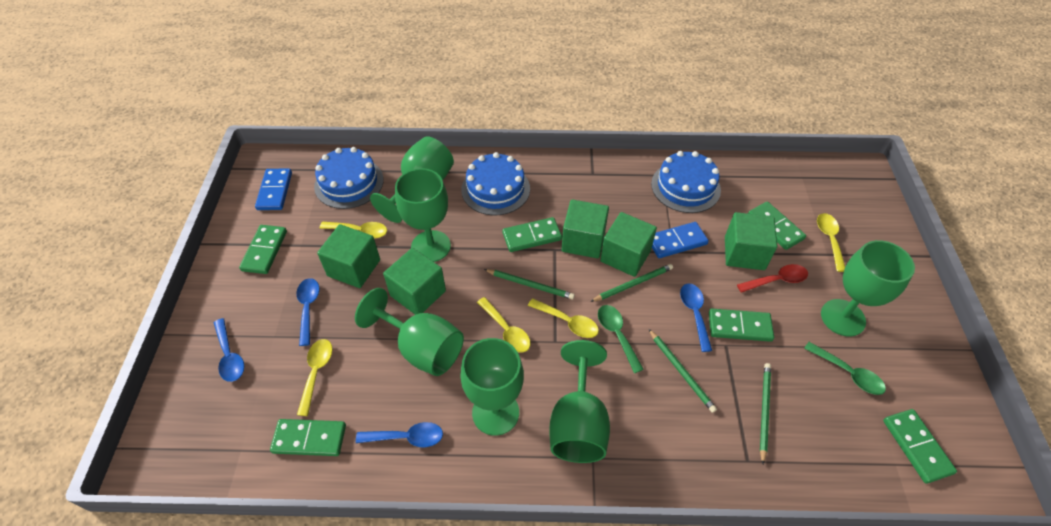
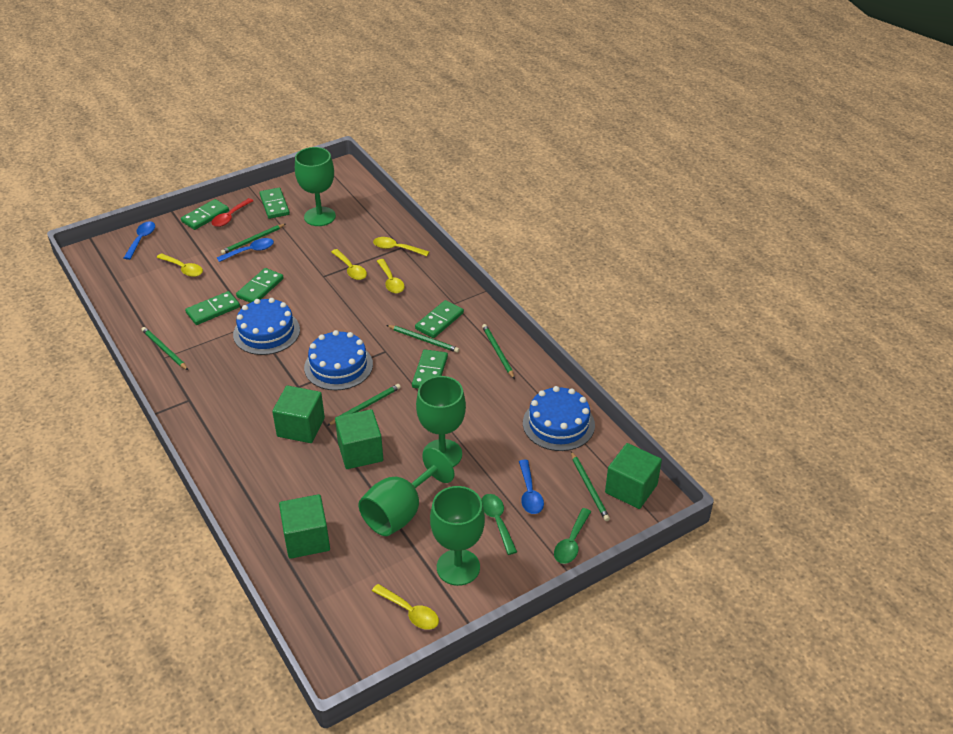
blue domino: 2 -> 0
blue spoon: 4 -> 3
green cube: 5 -> 4
green goblet: 6 -> 4
green pencil: 4 -> 6

